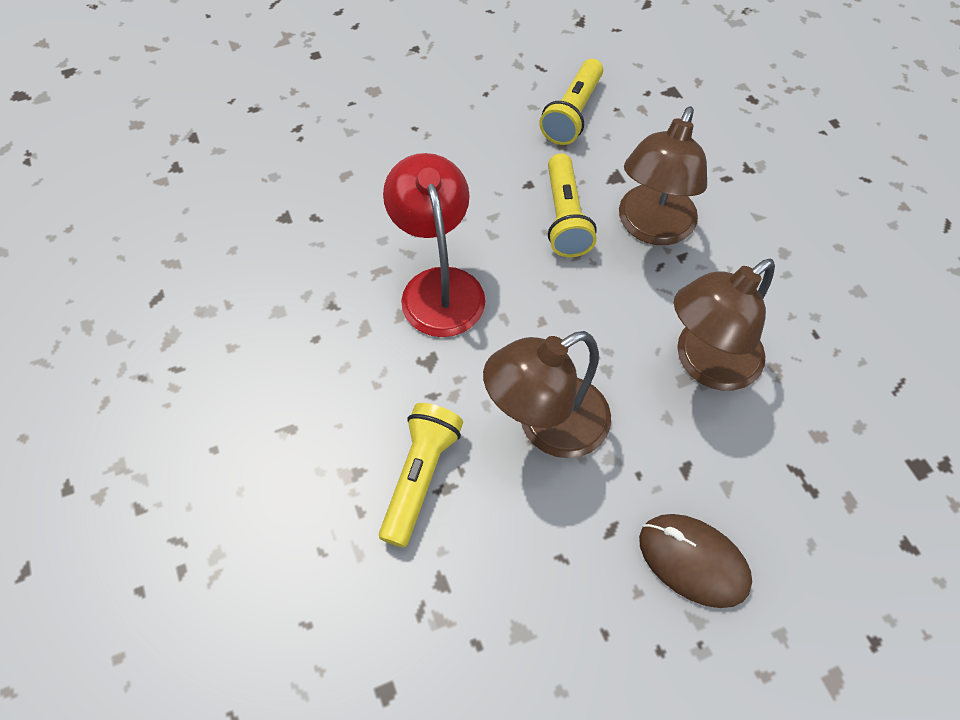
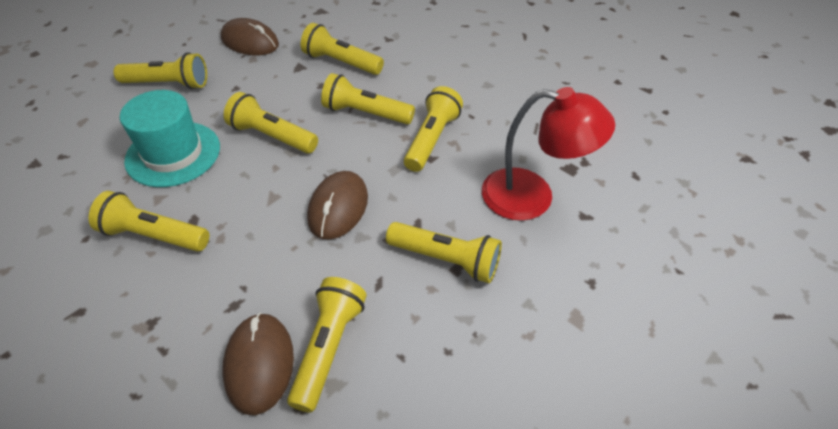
brown lamp: 3 -> 0
brown mouse: 1 -> 3
turquoise hat: 0 -> 1
yellow flashlight: 3 -> 8

